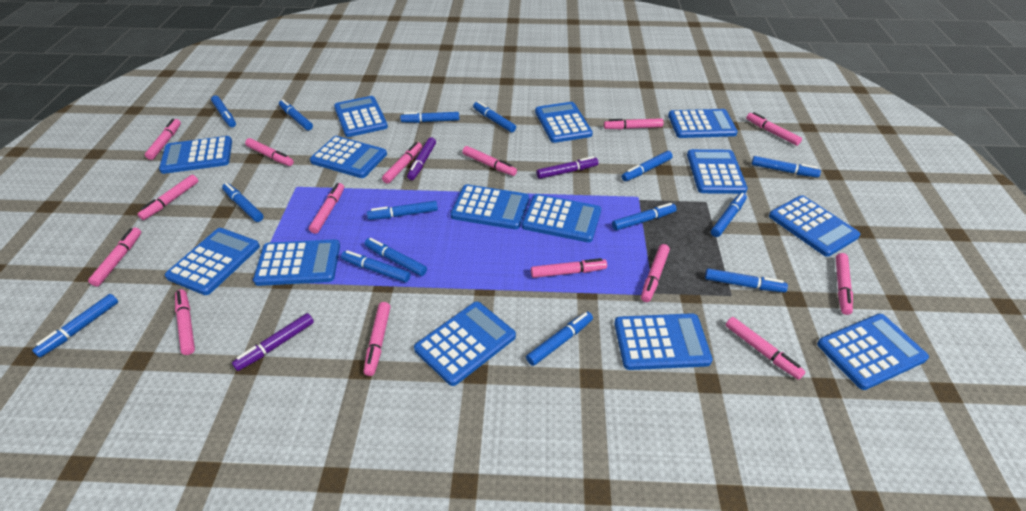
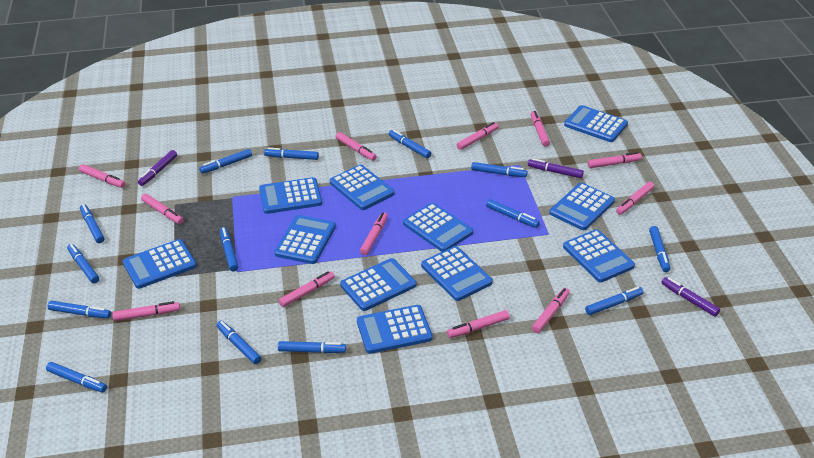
blue calculator: 14 -> 11
blue marker: 15 -> 14
pink marker: 15 -> 12

